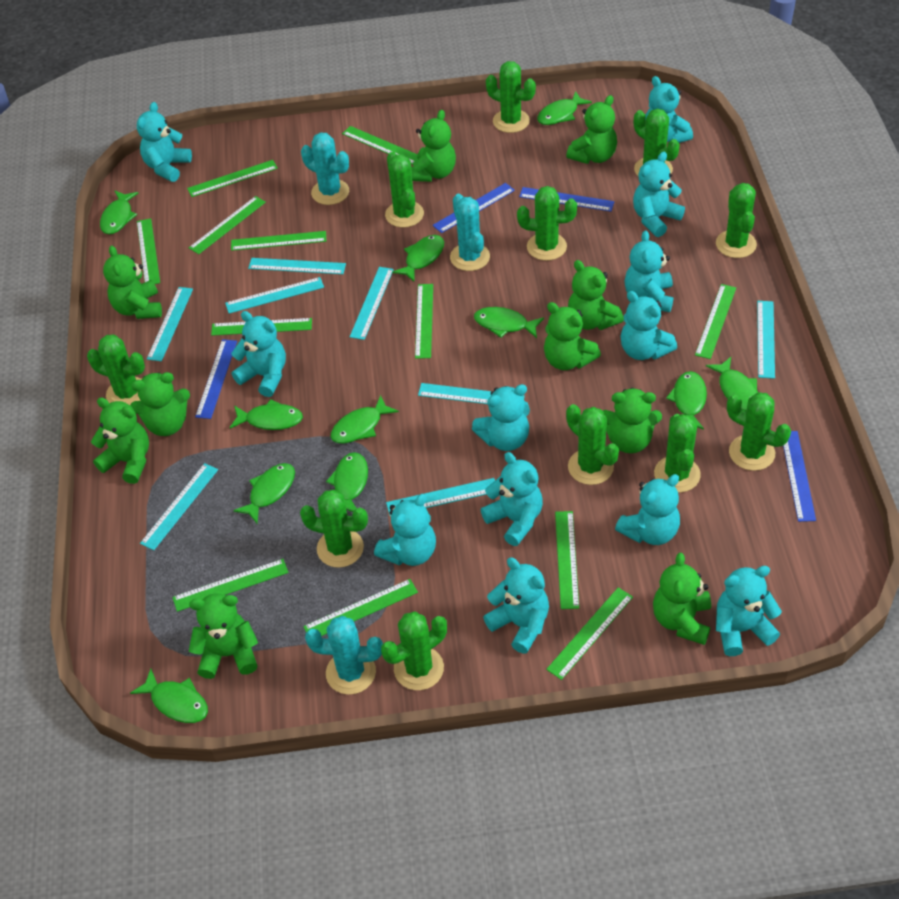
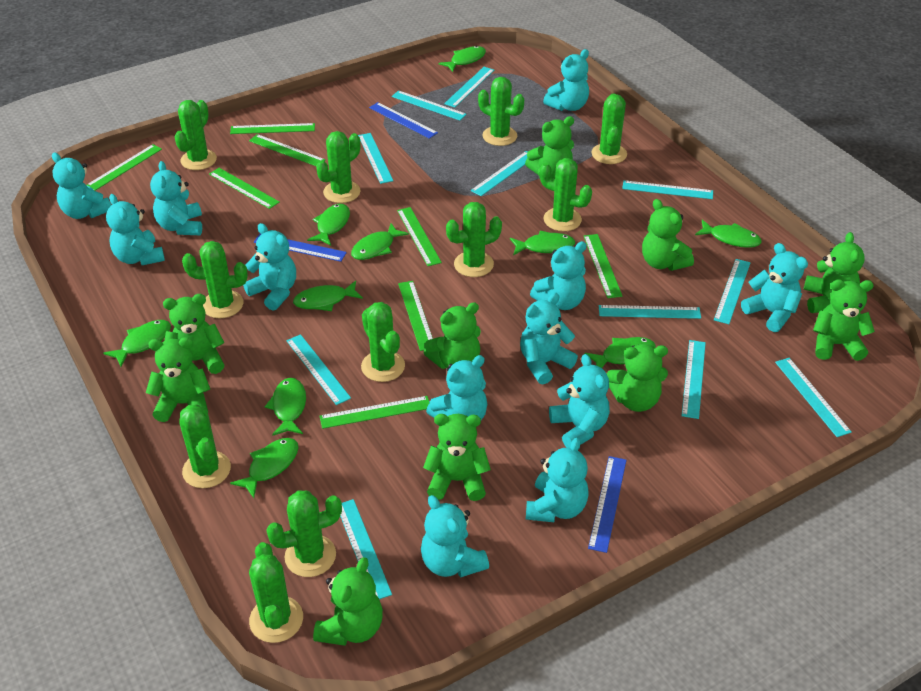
blue ruler: 4 -> 3
green fish: 11 -> 10
green ruler: 12 -> 8
turquoise cactus: 3 -> 0
turquoise ruler: 8 -> 11

